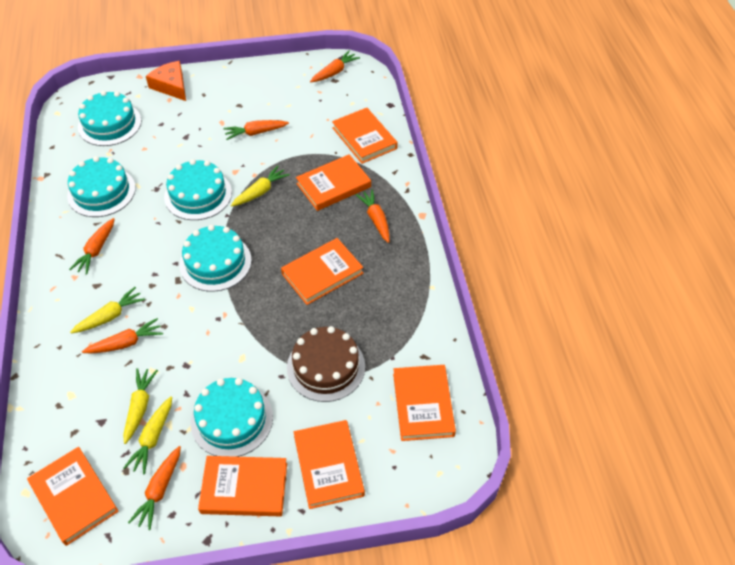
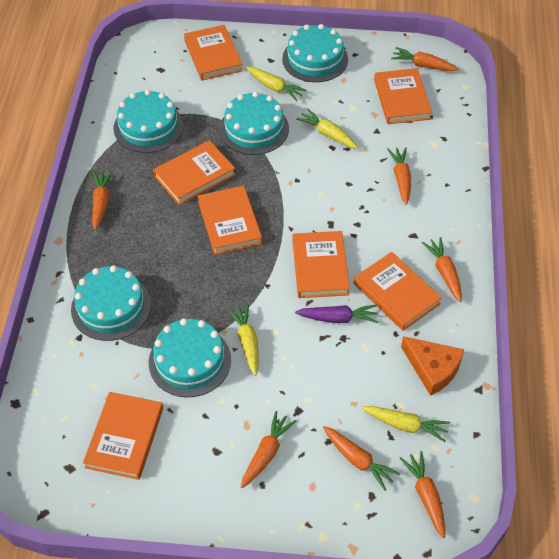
brown cake: 1 -> 0
orange carrot: 6 -> 7
purple carrot: 0 -> 1

